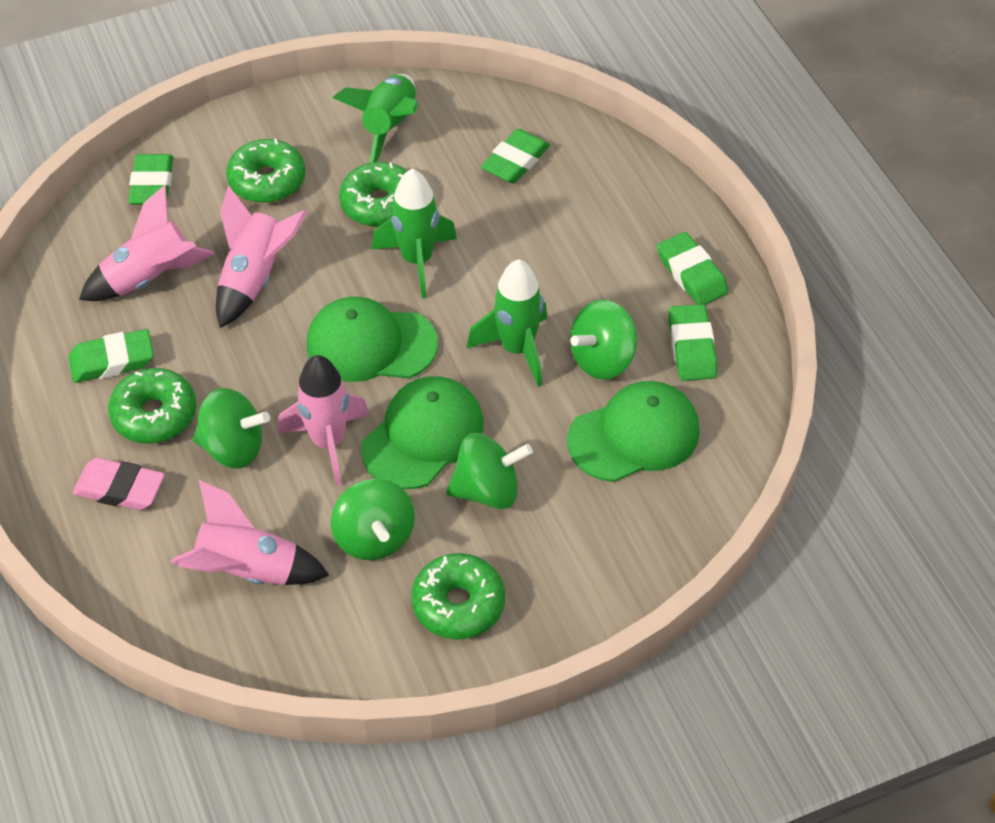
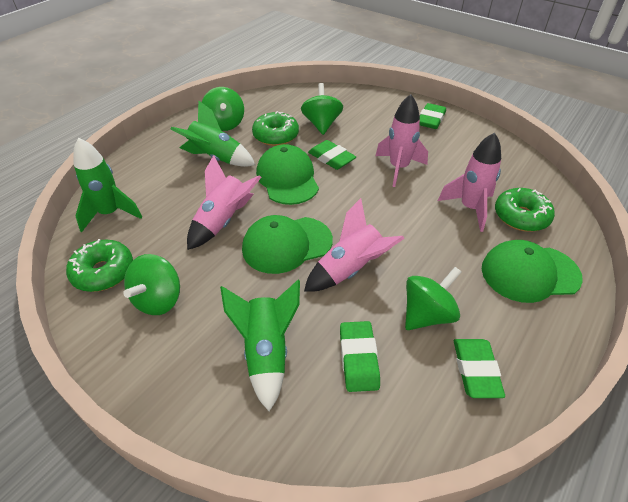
green donut: 4 -> 3
green eraser: 5 -> 4
pink eraser: 1 -> 0

